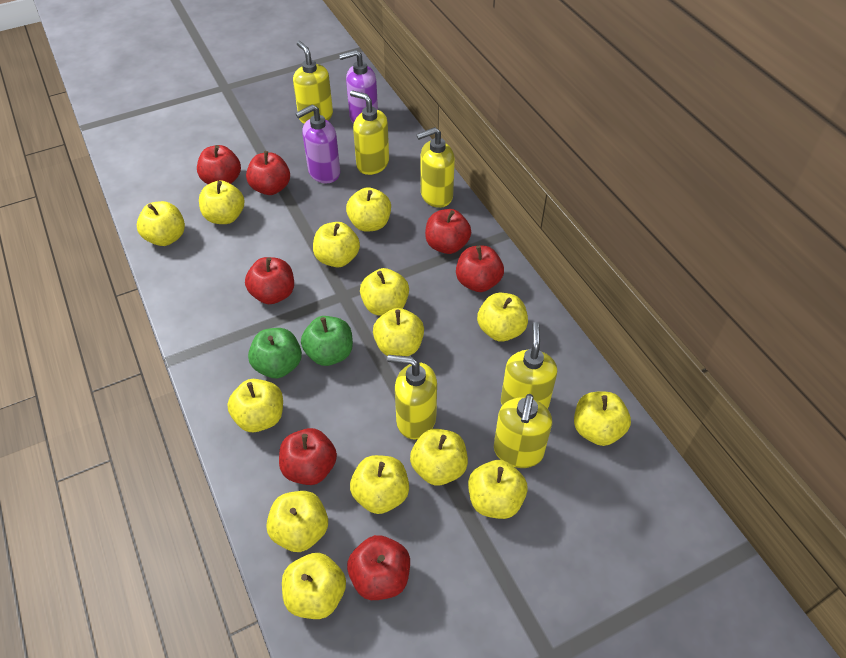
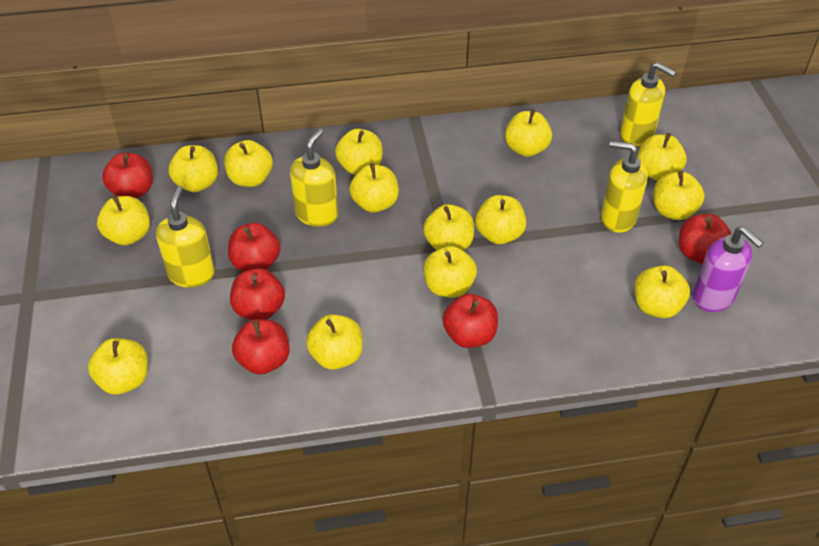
green apple: 2 -> 0
purple soap dispenser: 2 -> 1
red apple: 7 -> 6
yellow soap dispenser: 6 -> 4

